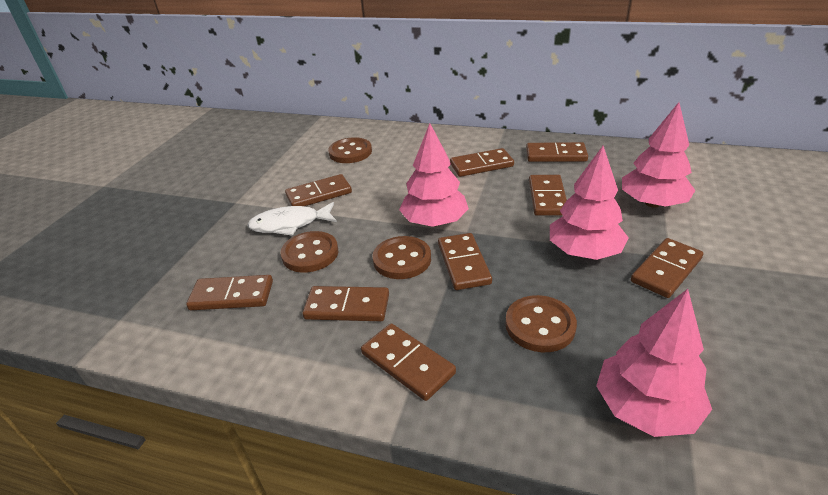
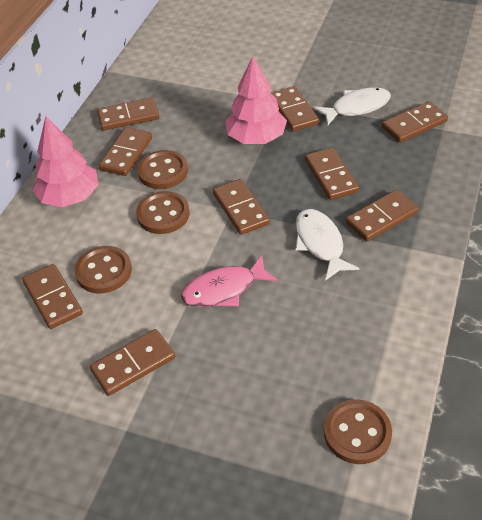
pink fish: 0 -> 1
pink tree: 4 -> 2
white fish: 1 -> 2

